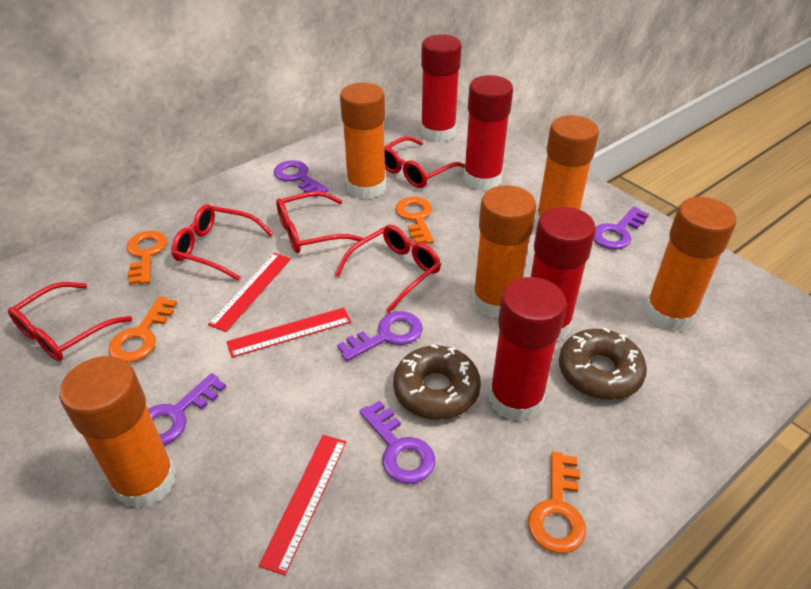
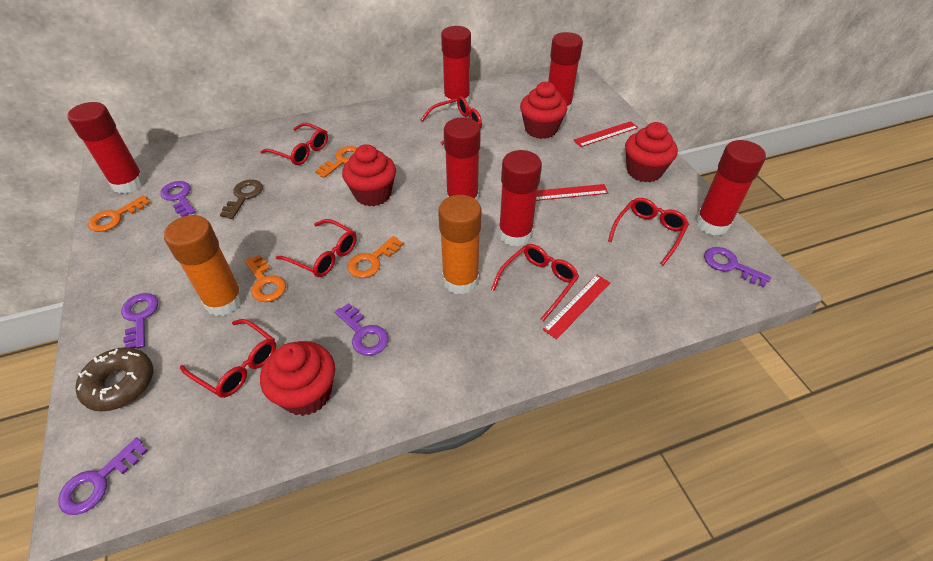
brown donut: 2 -> 1
brown key: 0 -> 1
orange glue stick: 5 -> 2
red cupcake: 0 -> 4
red glasses: 5 -> 6
red glue stick: 4 -> 6

